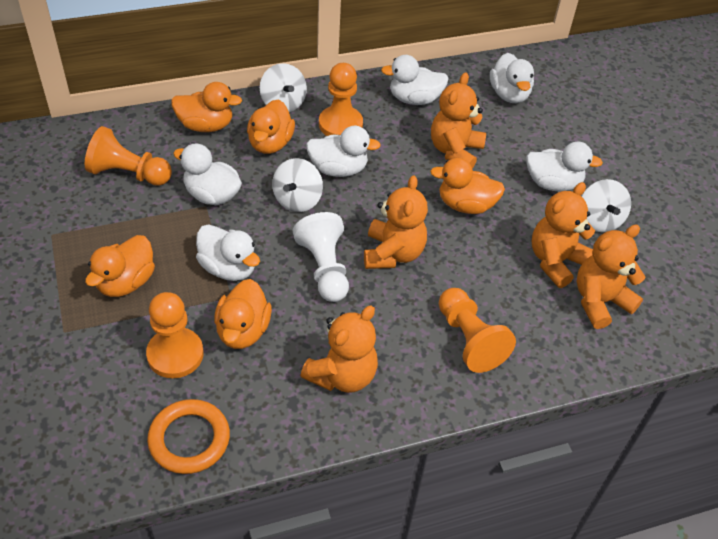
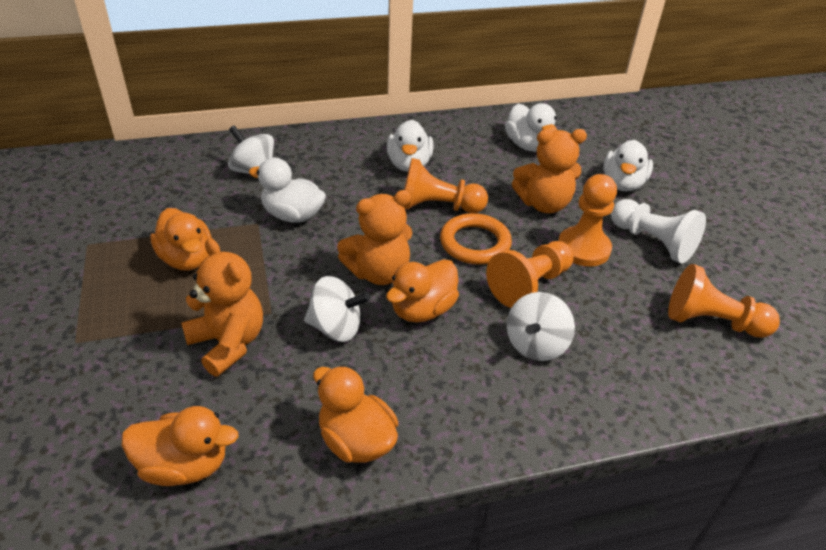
orange duck: 5 -> 4
orange teddy bear: 5 -> 3
white duck: 6 -> 4

